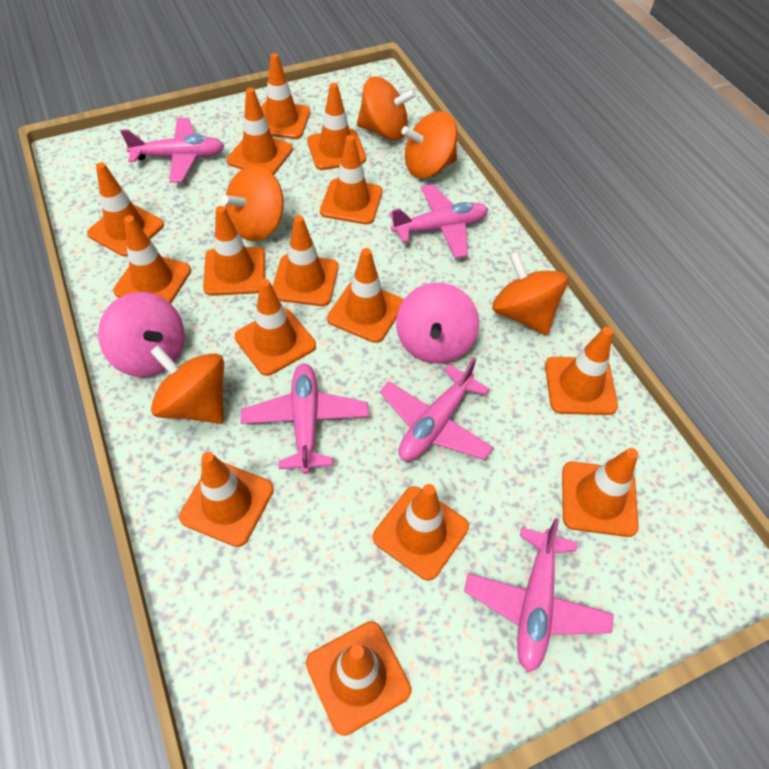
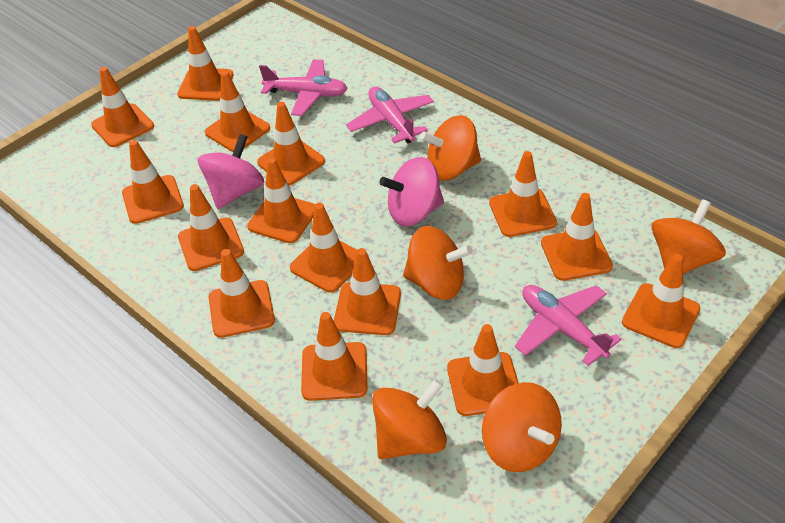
pink plane: 5 -> 3

